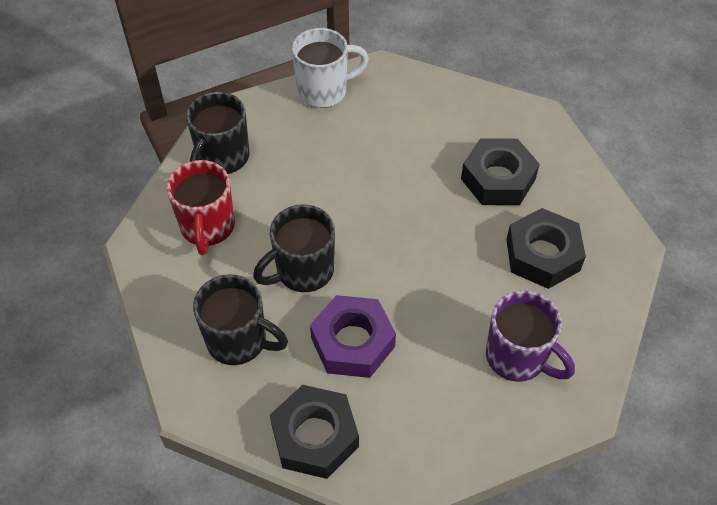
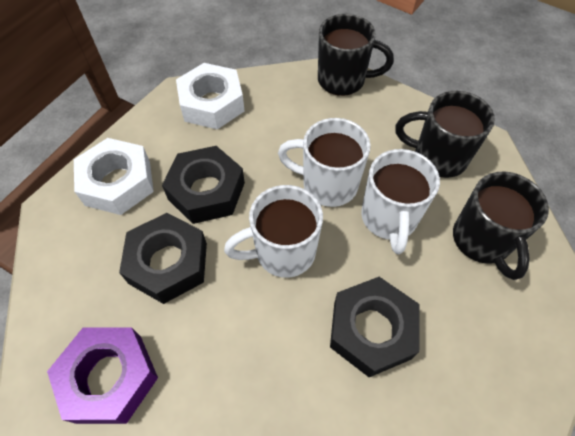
purple mug: 1 -> 0
red mug: 1 -> 0
white mug: 1 -> 3
white nut: 0 -> 2

